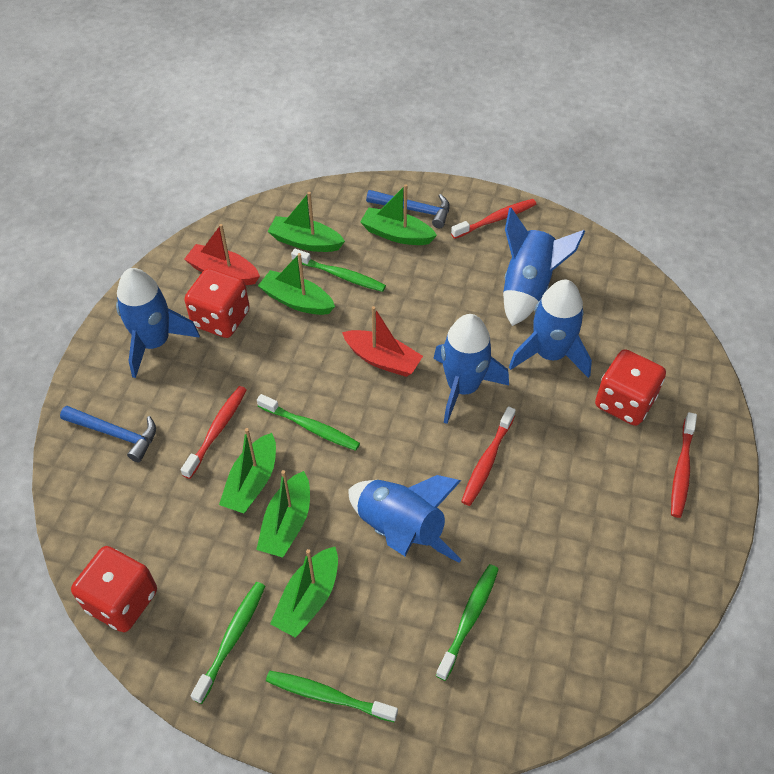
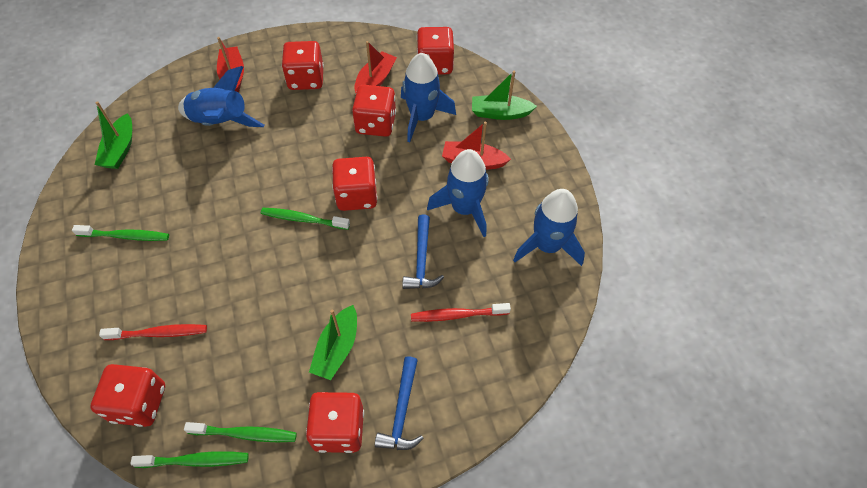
blue rocket: 5 -> 4
green boat: 6 -> 3
green toothbrush: 5 -> 4
red boat: 2 -> 3
red dice: 3 -> 6
red toothbrush: 4 -> 2

